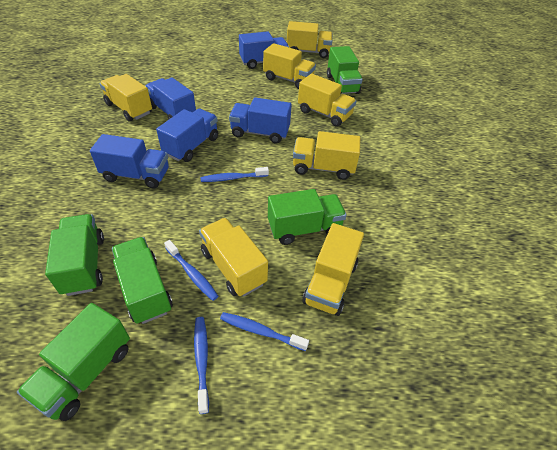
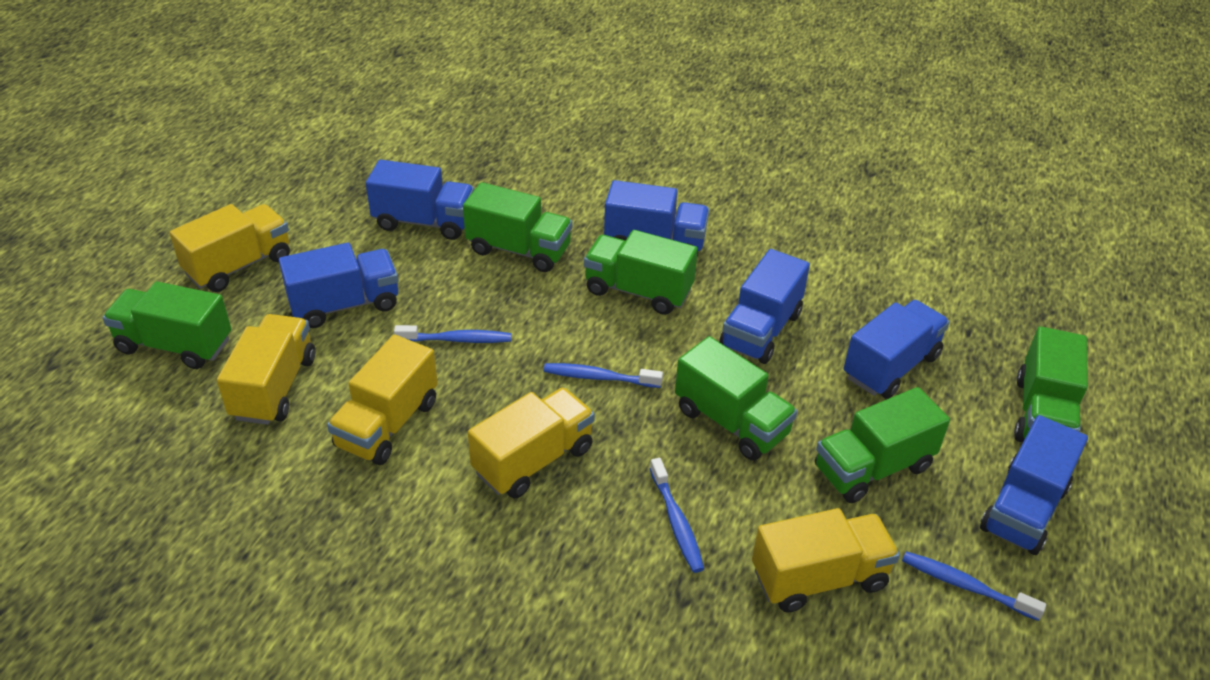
blue truck: 5 -> 6
green truck: 5 -> 6
yellow truck: 7 -> 5

